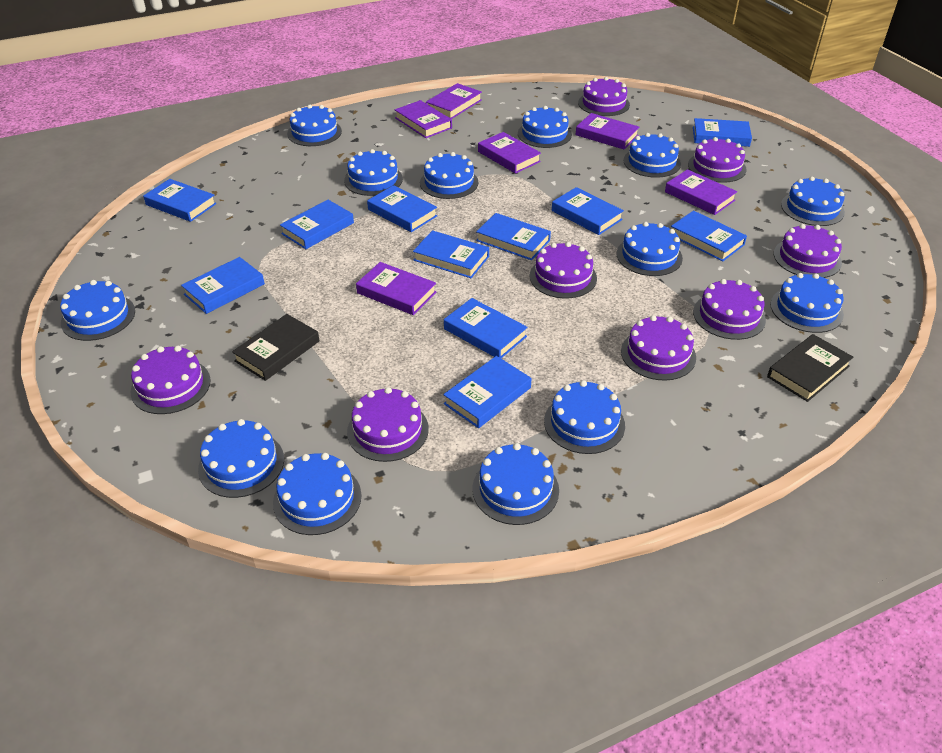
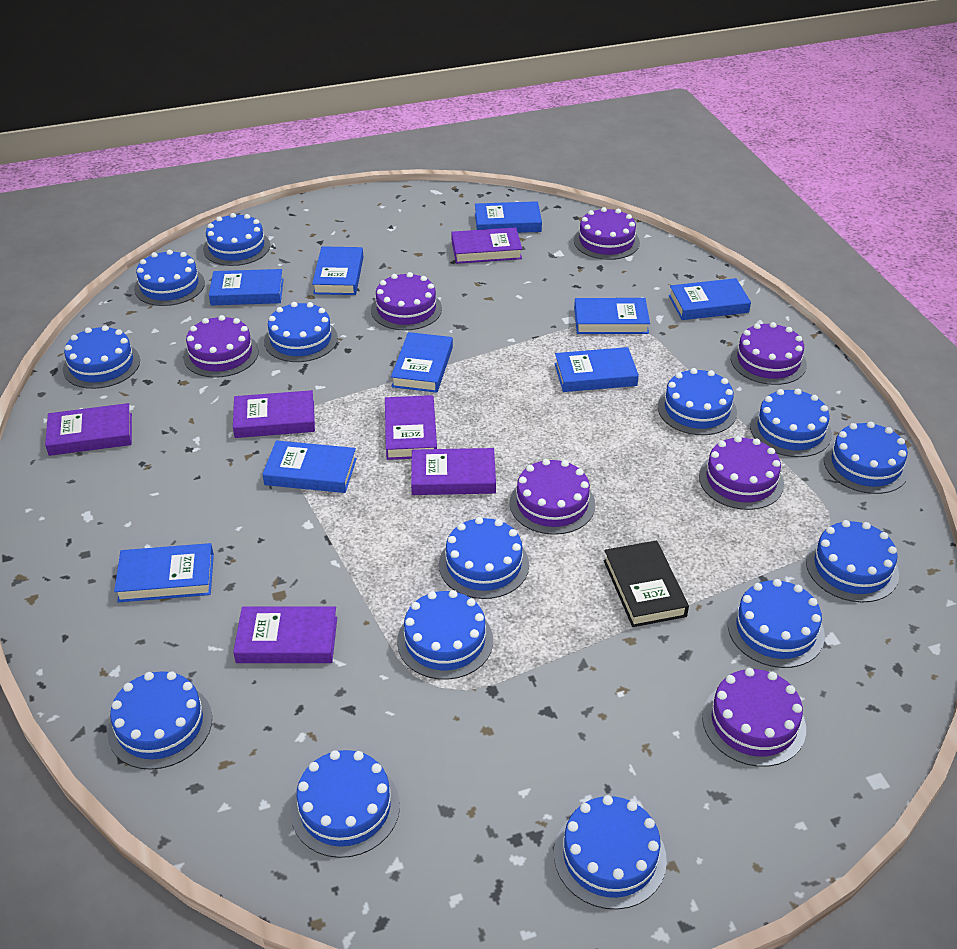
black book: 2 -> 1
blue book: 11 -> 9
blue cake: 13 -> 14
purple cake: 8 -> 7

